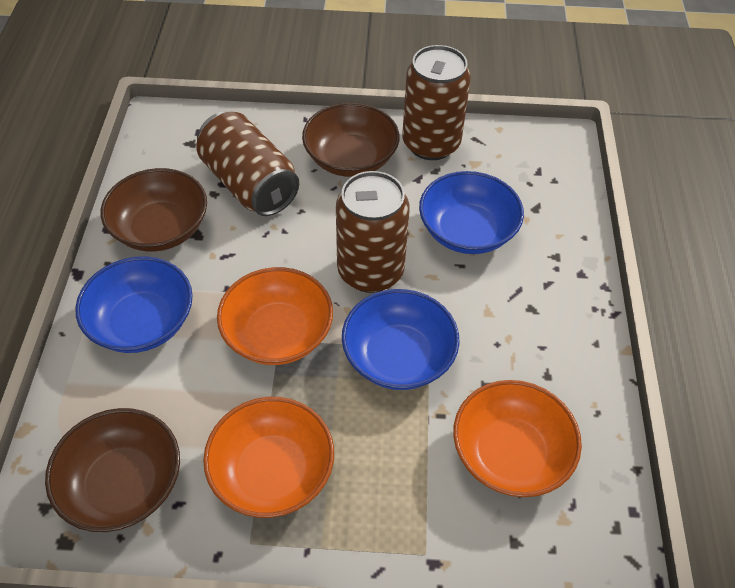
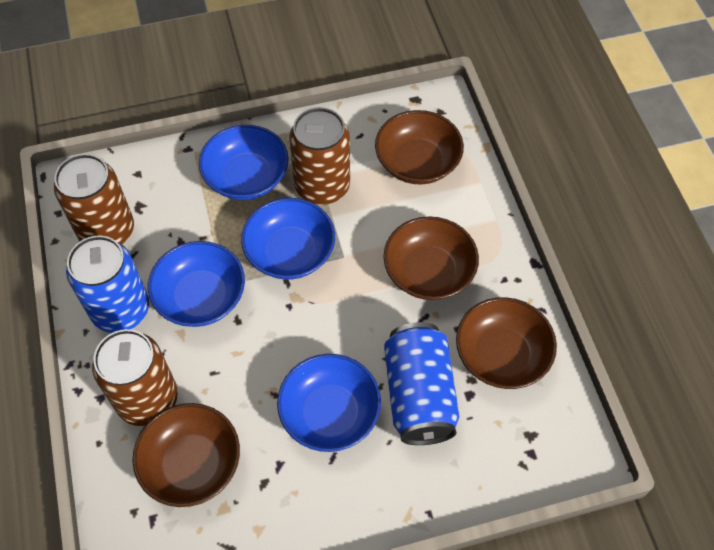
blue bowl: 3 -> 4
blue can: 0 -> 2
brown bowl: 3 -> 4
orange bowl: 3 -> 0

